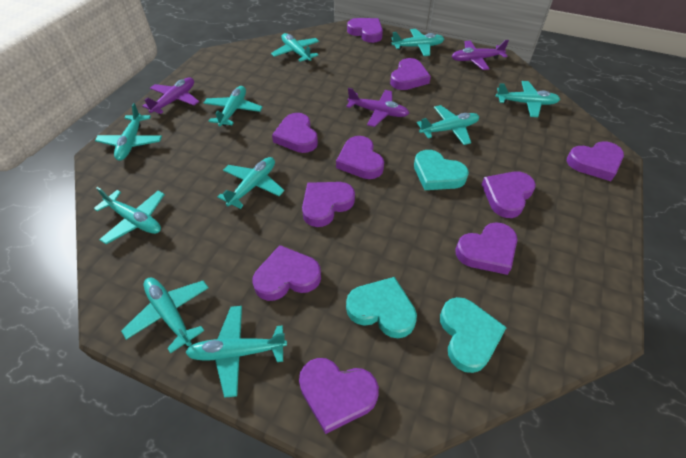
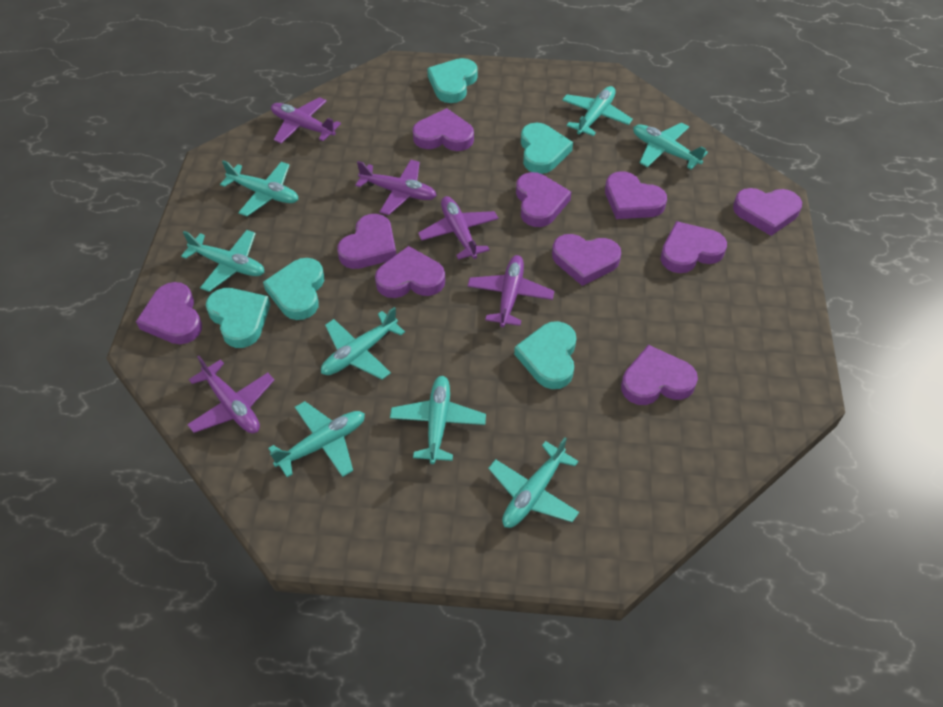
purple plane: 3 -> 5
turquoise heart: 3 -> 5
turquoise plane: 10 -> 8

